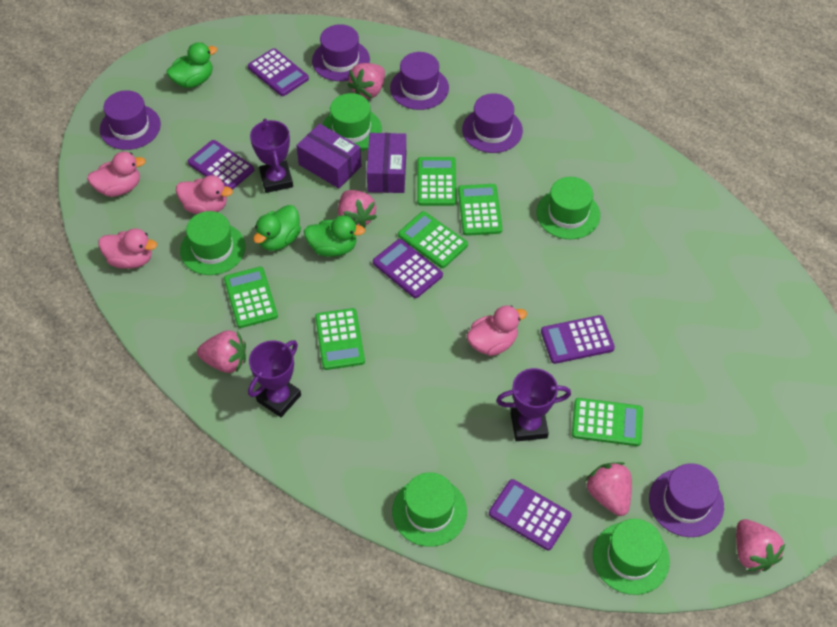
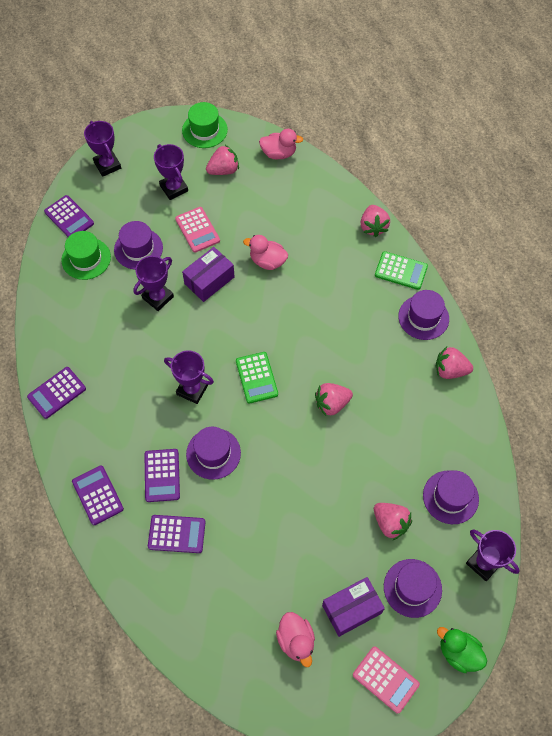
green calculator: 6 -> 2
green duck: 3 -> 1
green hat: 5 -> 2
pink calculator: 0 -> 2
pink duck: 4 -> 3
purple trophy: 3 -> 5

